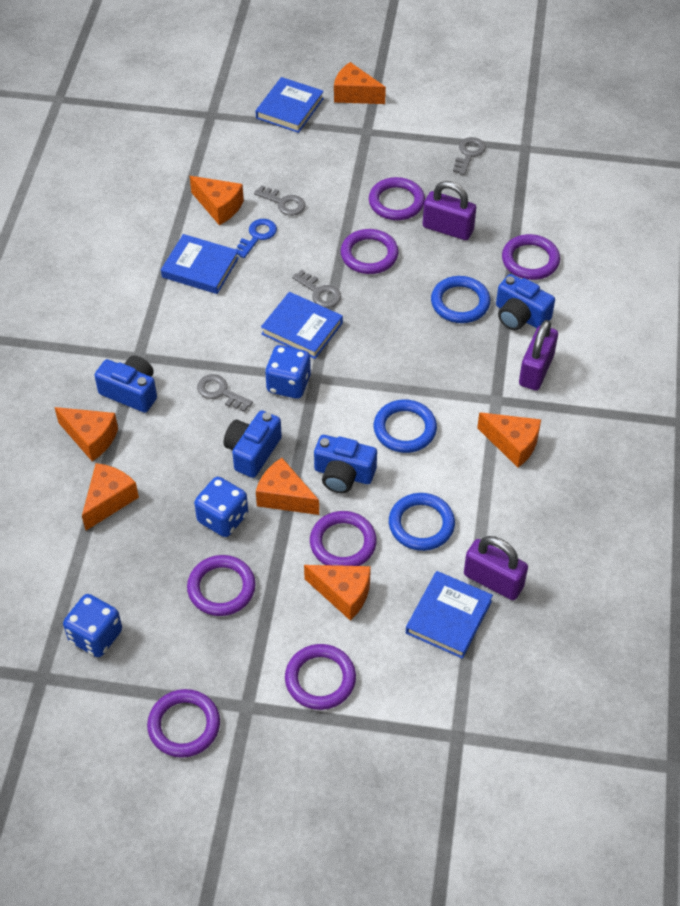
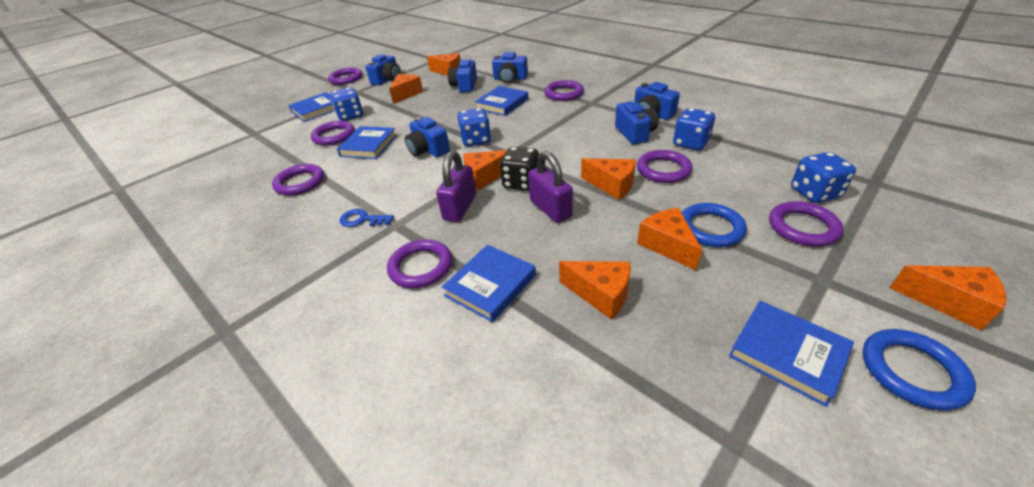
black dice: 0 -> 1
blue book: 4 -> 5
blue camera: 4 -> 6
blue dice: 3 -> 4
blue ring: 3 -> 2
grey key: 4 -> 0
purple padlock: 3 -> 2

